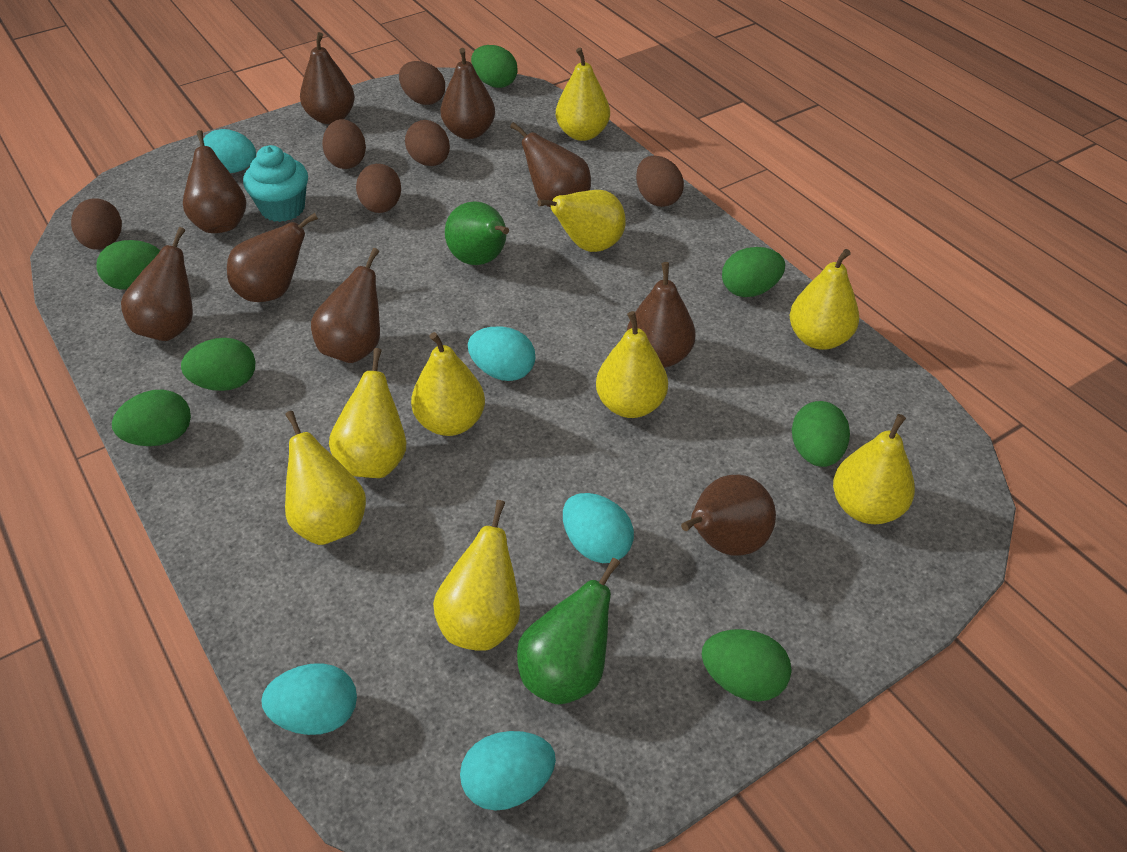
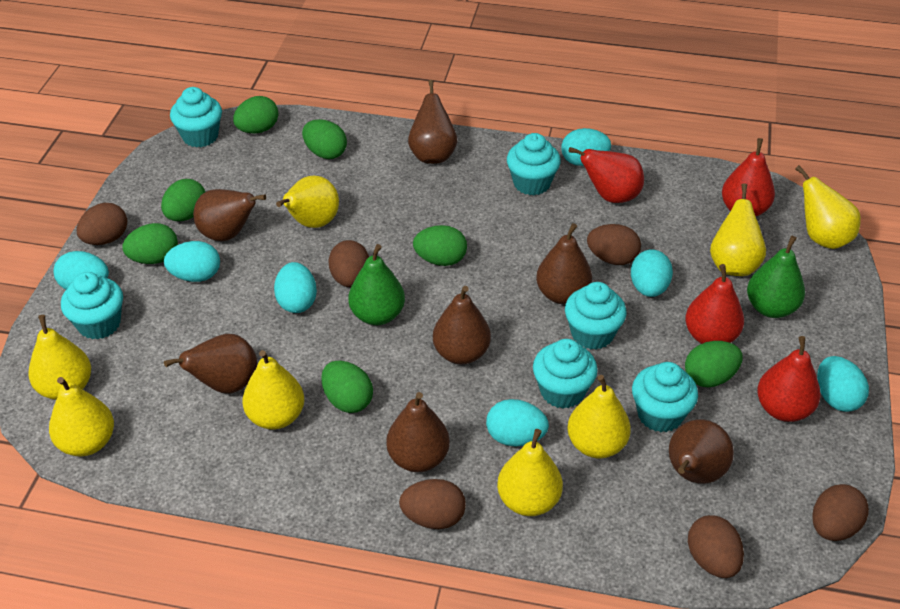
brown pear: 9 -> 7
red pear: 0 -> 4
turquoise cupcake: 1 -> 6
turquoise egg: 5 -> 7
yellow pear: 9 -> 8

